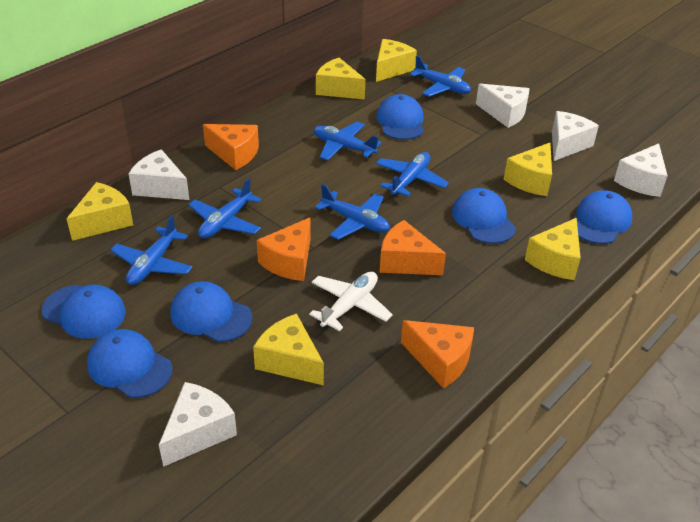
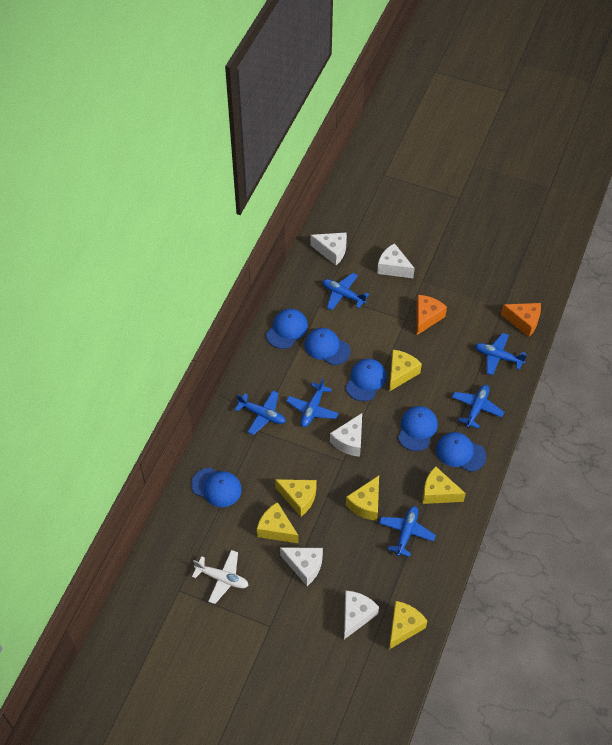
orange cheese: 4 -> 2

